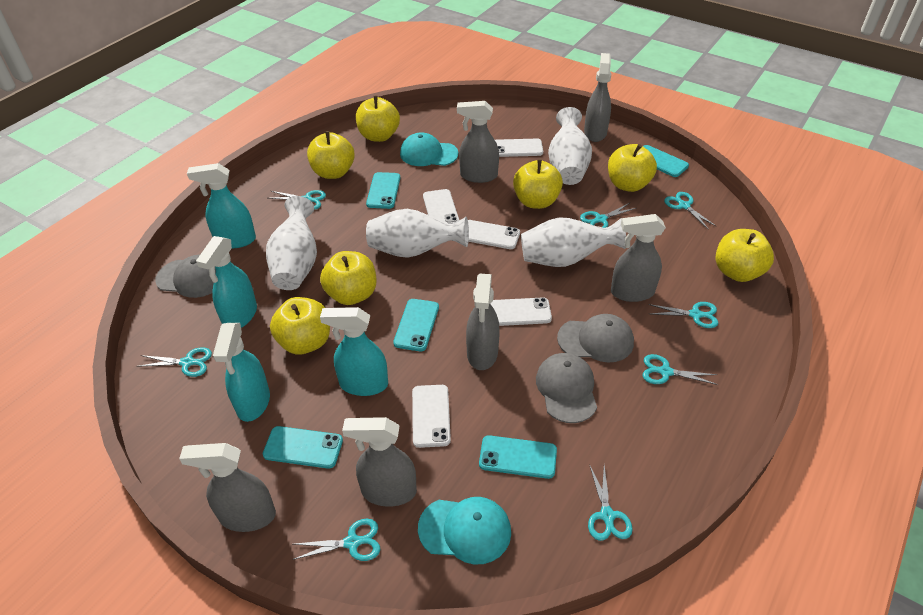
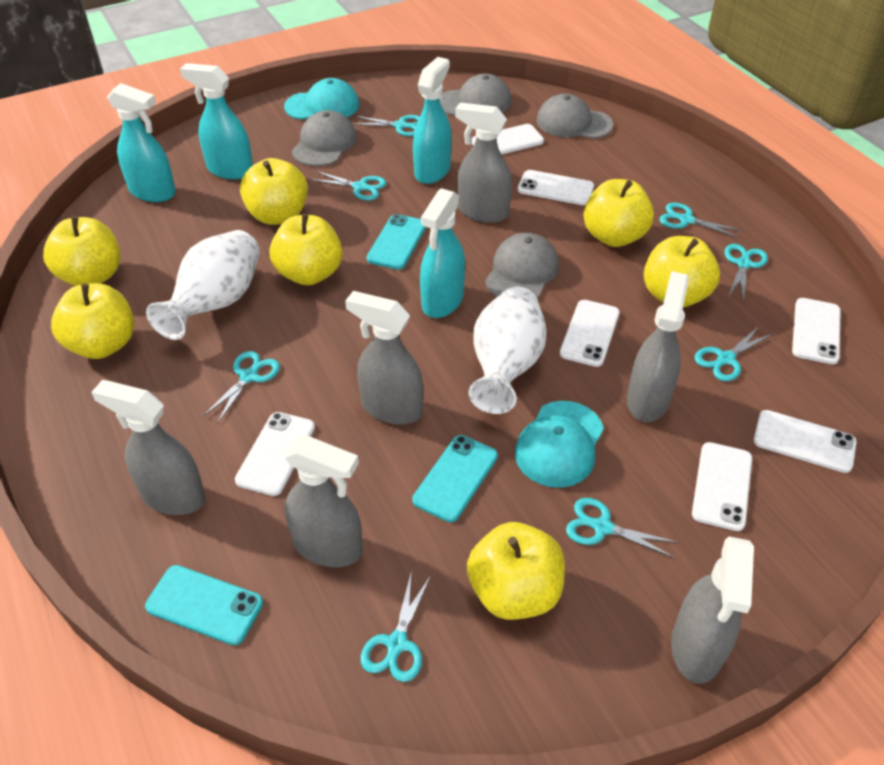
grey cap: 3 -> 4
turquoise phone: 5 -> 3
white phone: 5 -> 7
white vase: 4 -> 2

